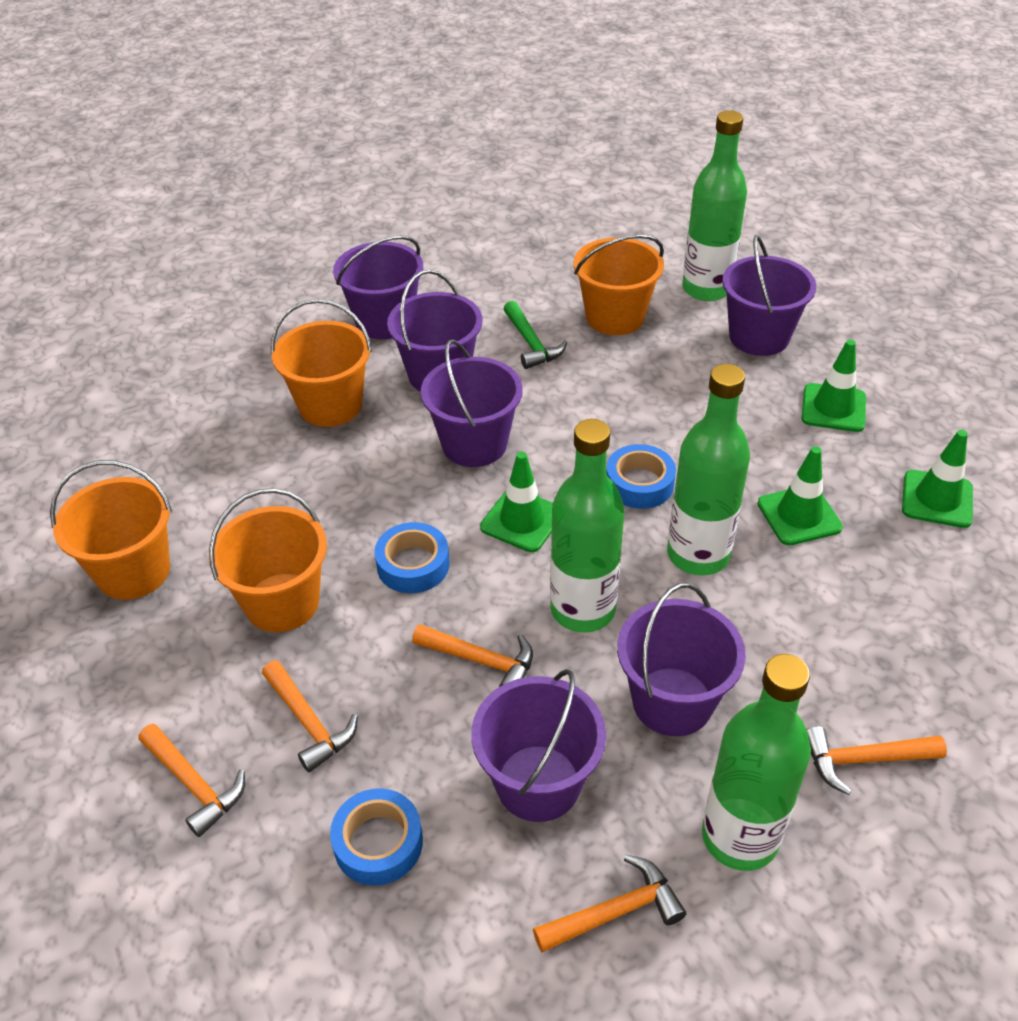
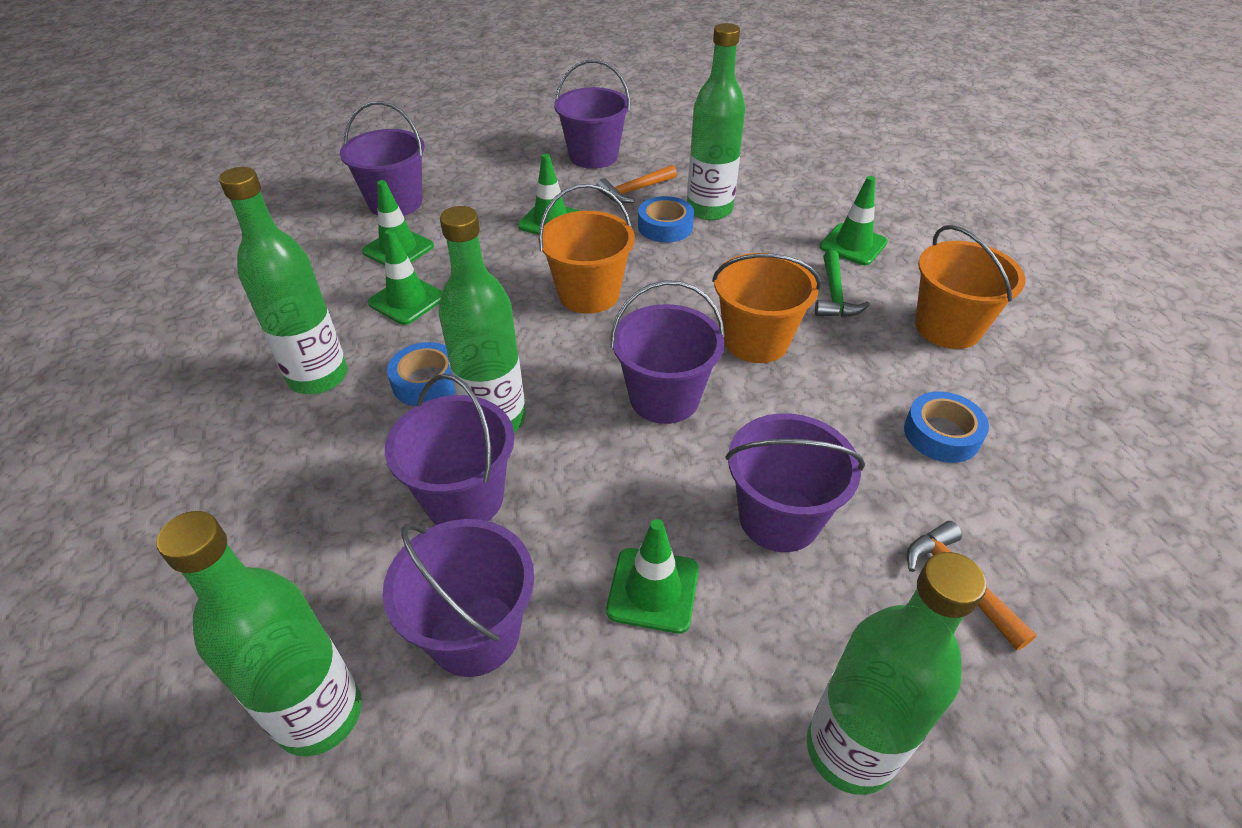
green bottle: 4 -> 5
green traffic cone: 4 -> 5
orange bucket: 4 -> 3
orange hammer: 5 -> 2

